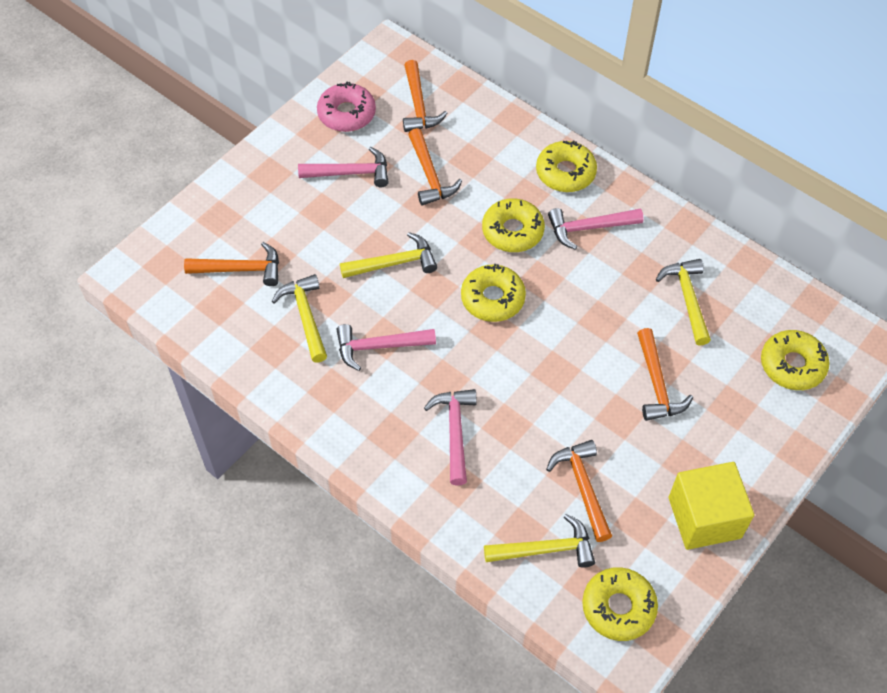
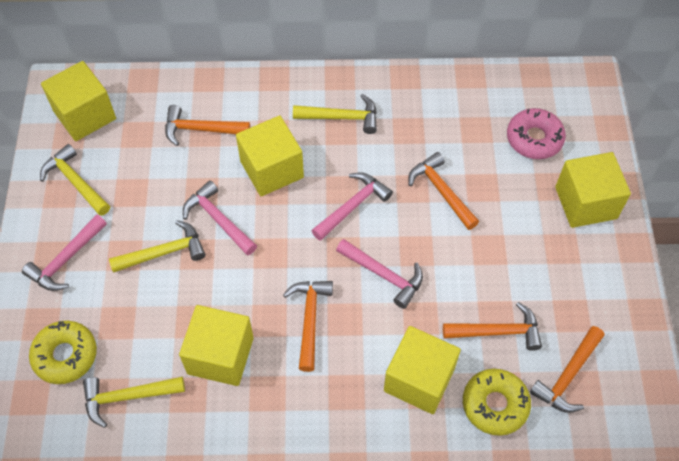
yellow cube: 1 -> 5
yellow donut: 5 -> 2

